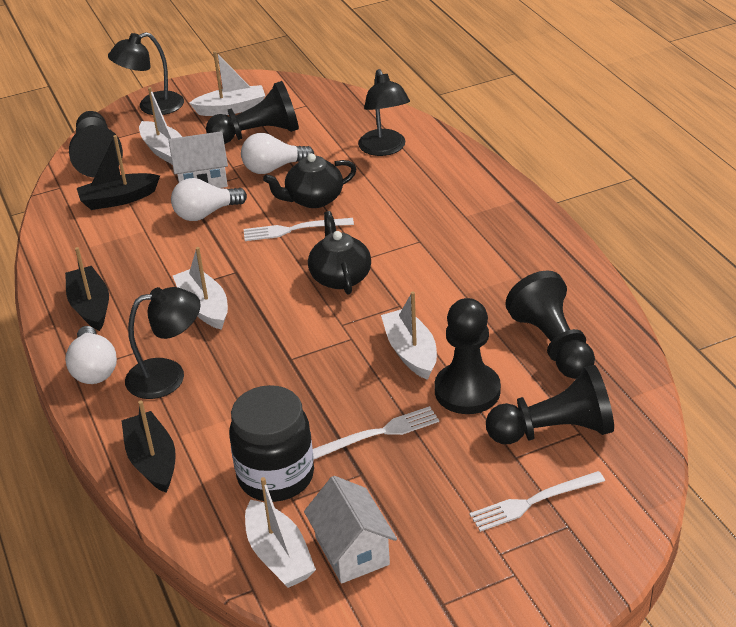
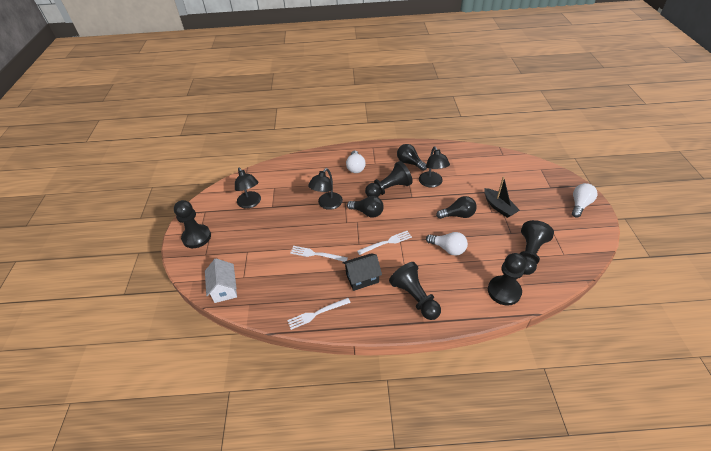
black boat: 3 -> 1
black house: 0 -> 1
black jar: 1 -> 0
black light bulb: 0 -> 3
black teapot: 2 -> 0
white boat: 5 -> 0
white house: 2 -> 1

